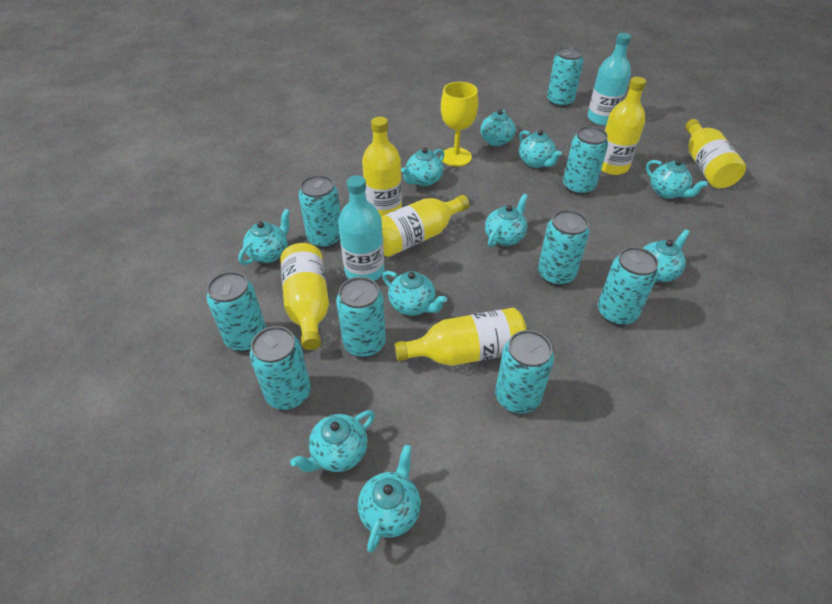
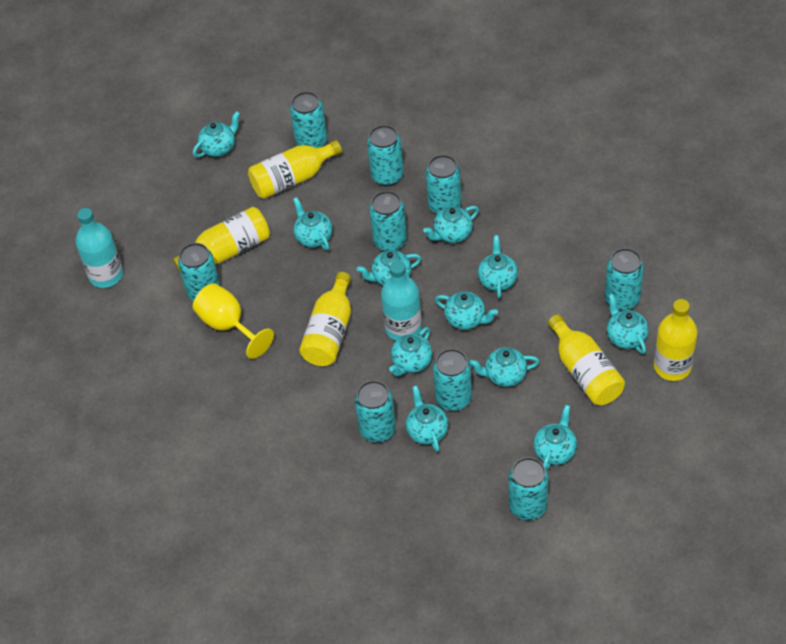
turquoise teapot: 10 -> 11
yellow bottle: 6 -> 5

